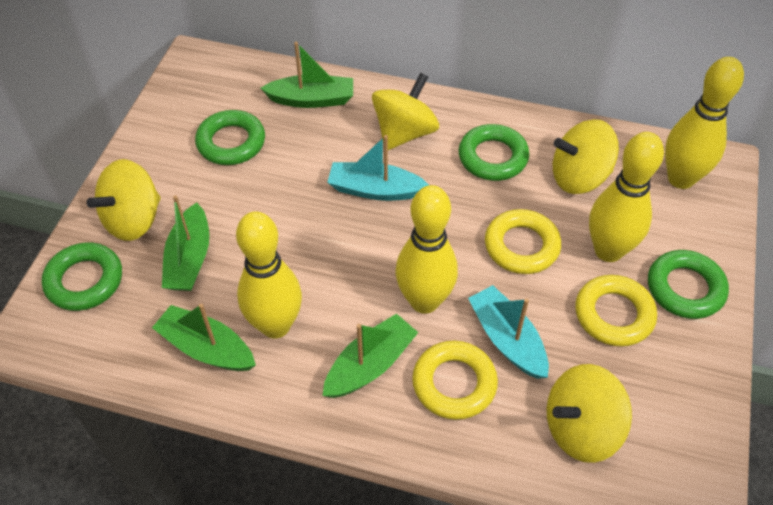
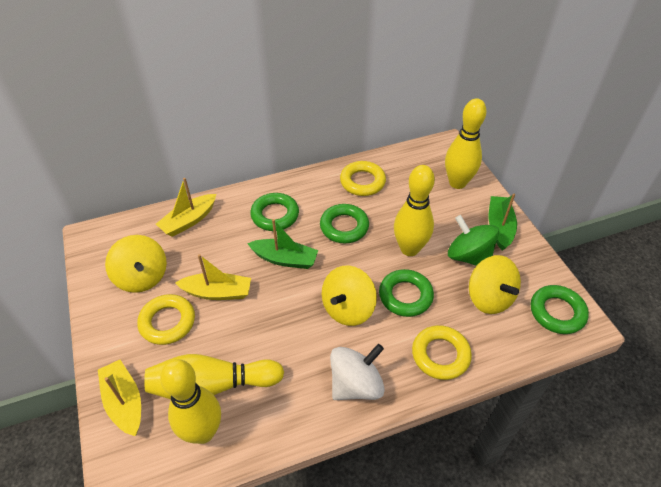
green boat: 4 -> 2
green spinning top: 0 -> 1
turquoise boat: 2 -> 0
white spinning top: 0 -> 1
yellow boat: 0 -> 3
yellow spinning top: 4 -> 3

